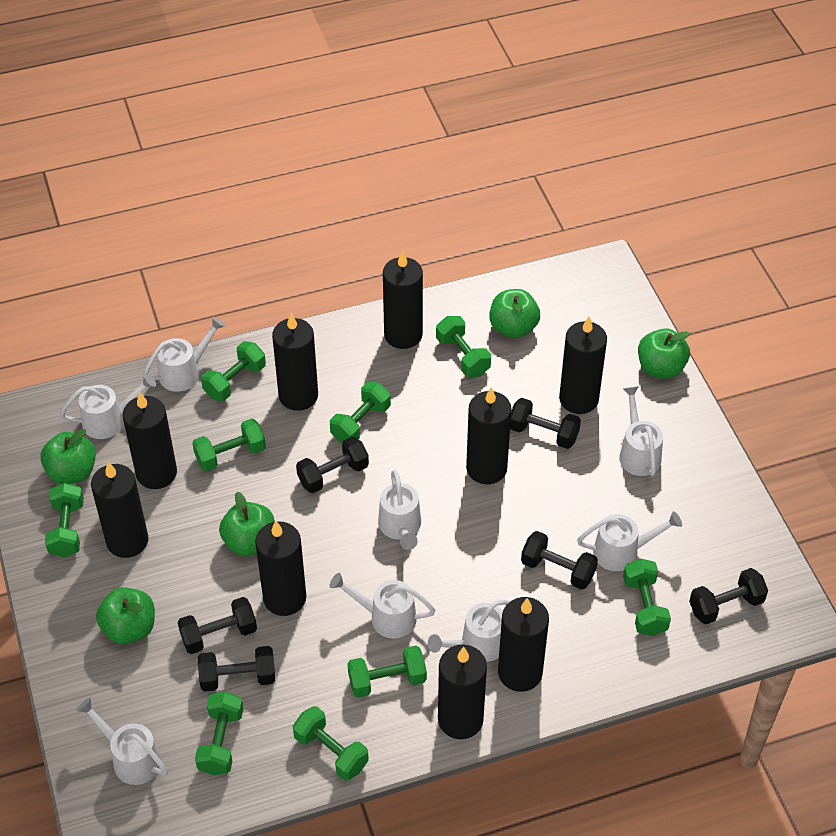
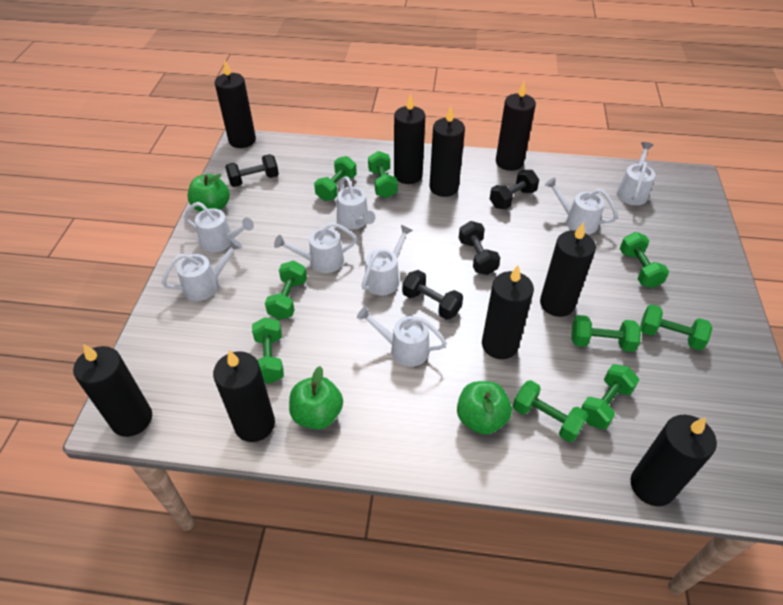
black dumbbell: 6 -> 4
green apple: 5 -> 3

